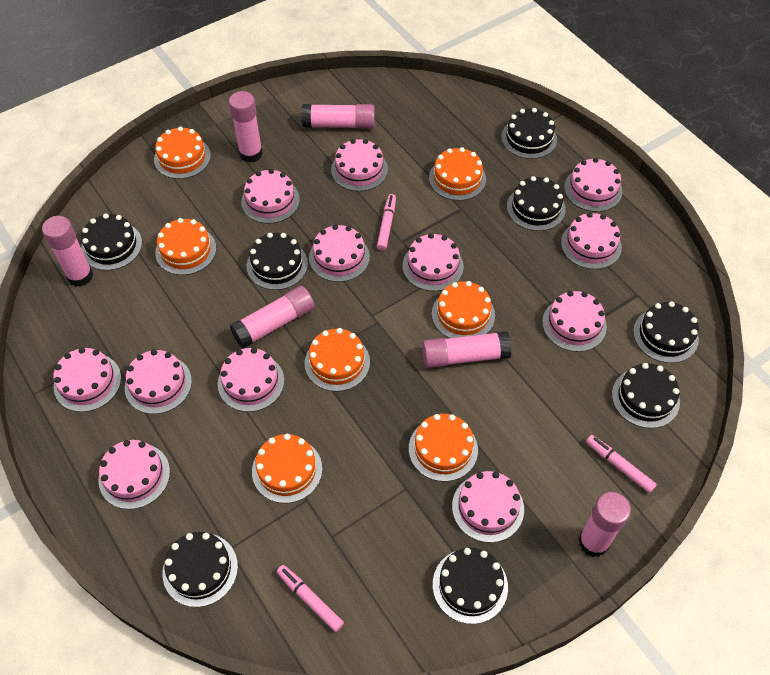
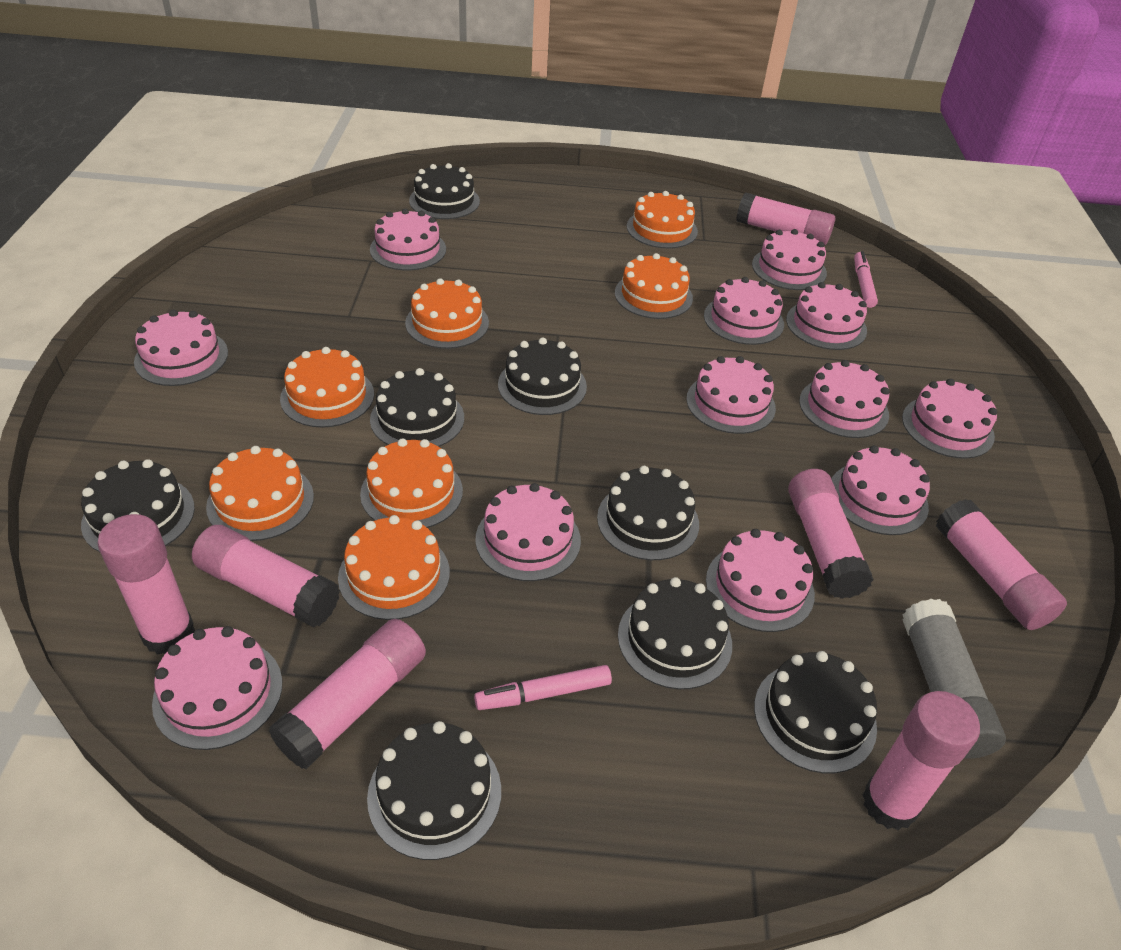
grey glue stick: 0 -> 1
pink glue stick: 6 -> 7
pink marker: 3 -> 2

